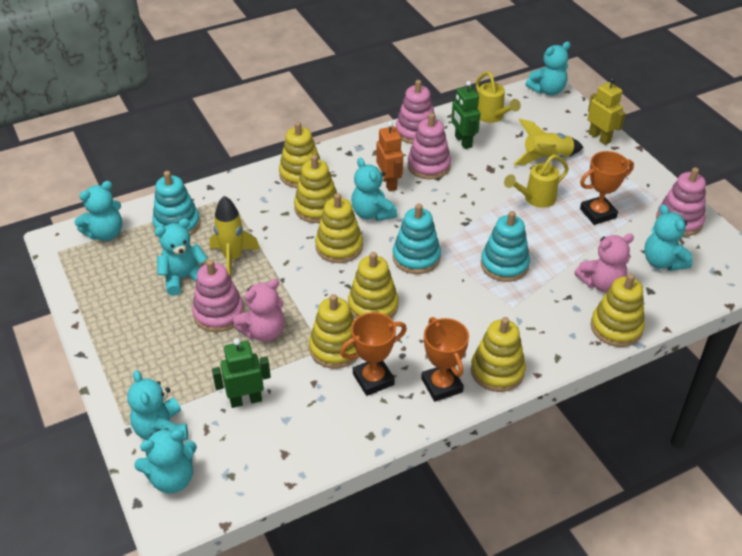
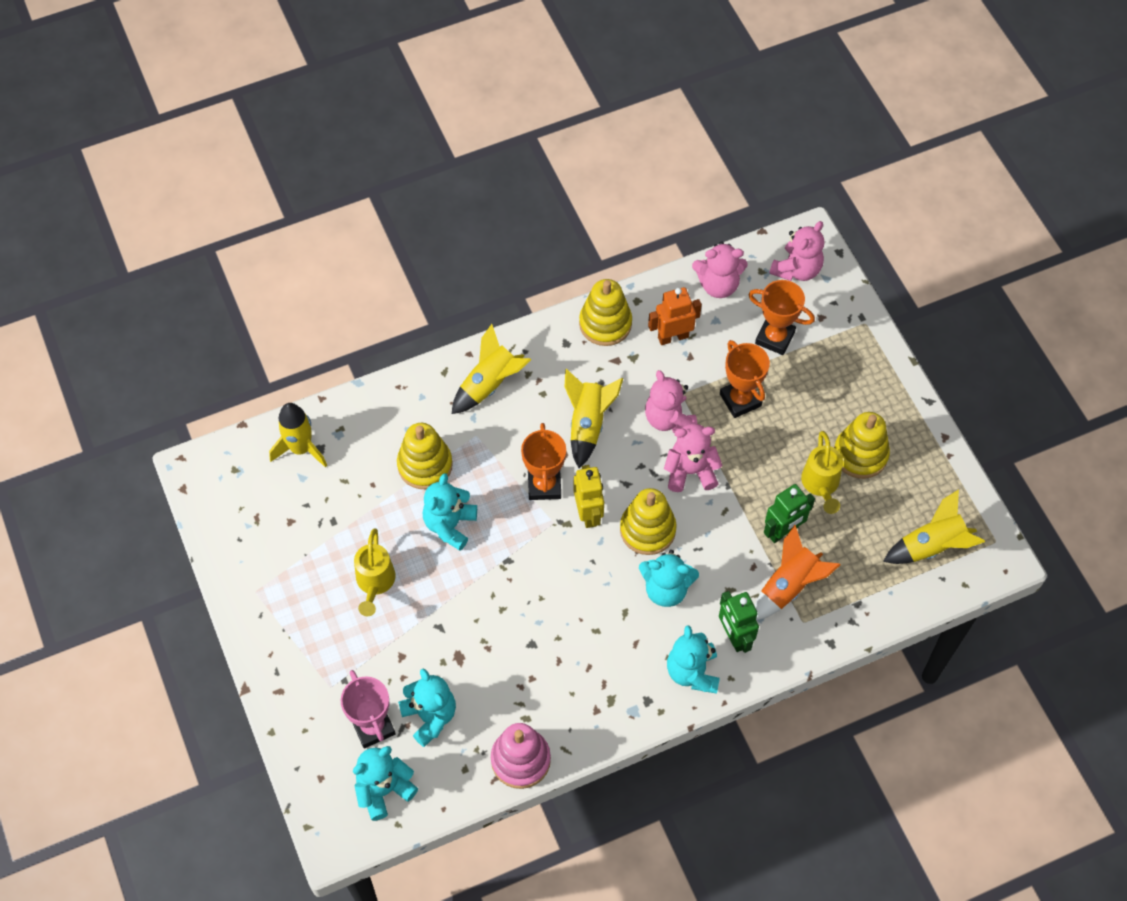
orange rocket: 0 -> 1
pink stacking toy: 4 -> 1
pink teddy bear: 2 -> 4
pink trophy: 0 -> 1
turquoise stacking toy: 3 -> 0
turquoise teddy bear: 7 -> 5
yellow rocket: 2 -> 4
yellow stacking toy: 7 -> 4

